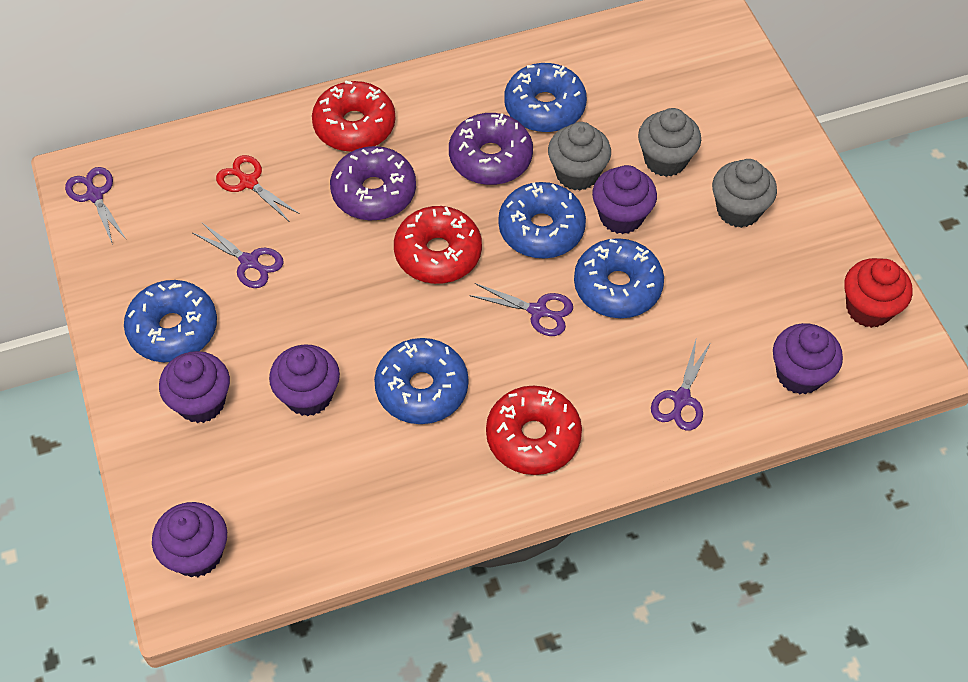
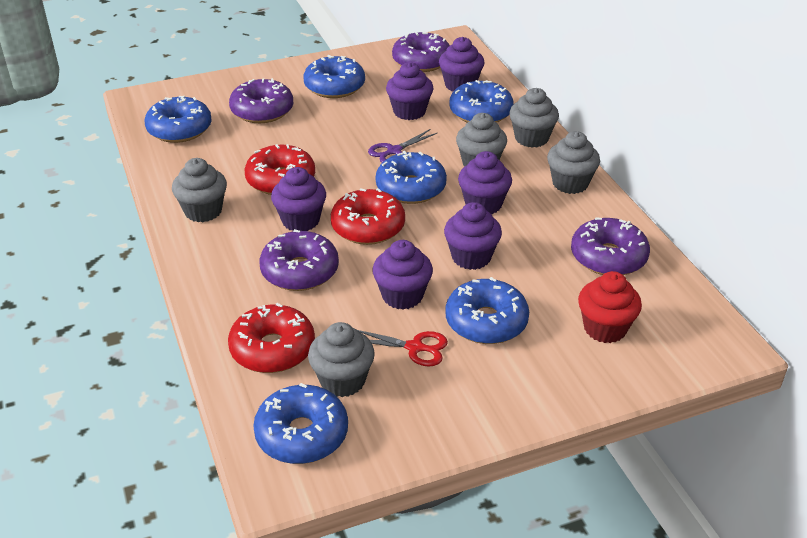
blue donut: 5 -> 6
grey cupcake: 3 -> 5
purple cupcake: 5 -> 6
purple donut: 2 -> 4
purple scissors: 4 -> 1

